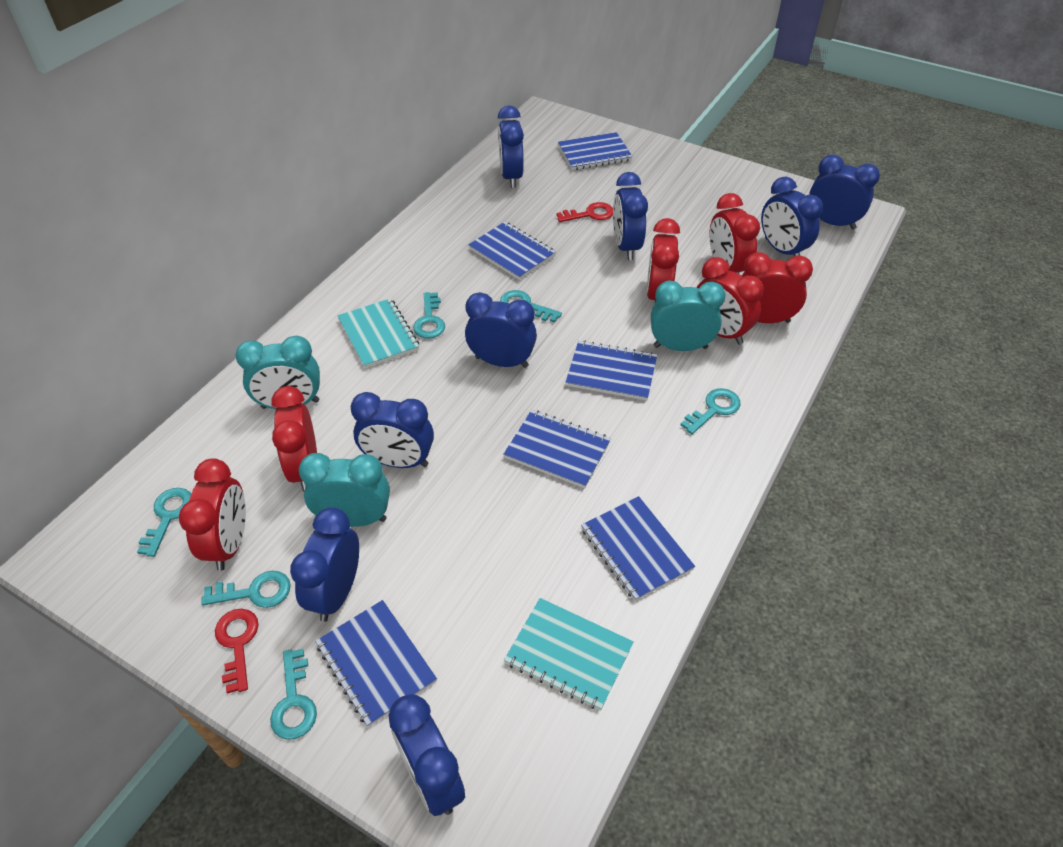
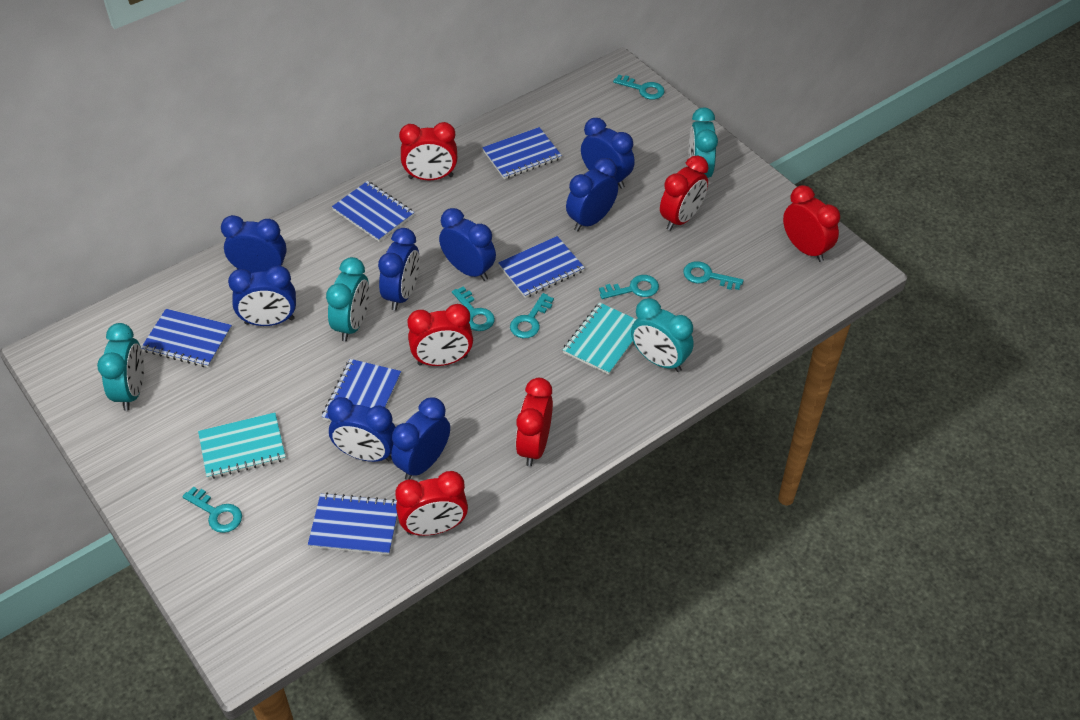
red key: 2 -> 0
turquoise clock: 3 -> 4

